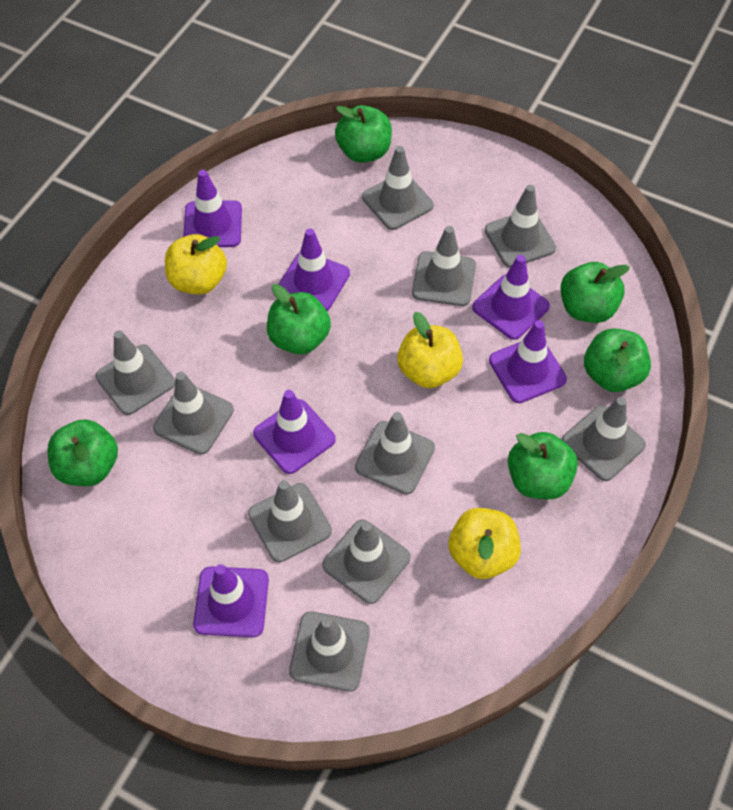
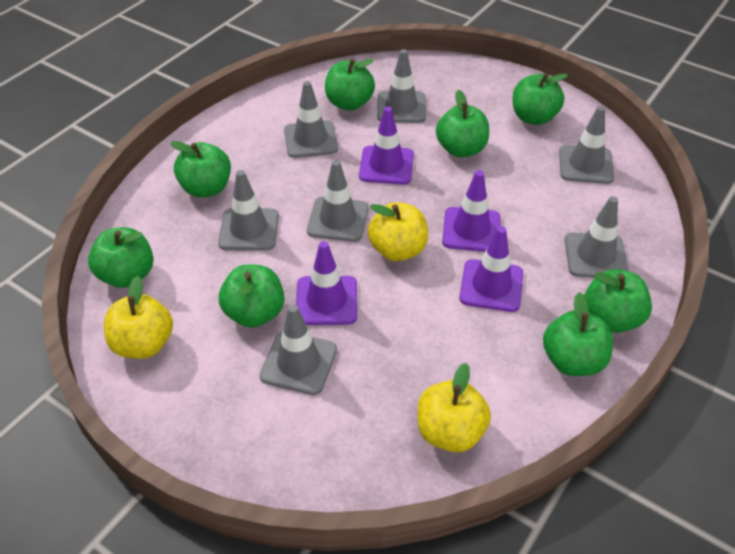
green apple: 6 -> 8
grey traffic cone: 10 -> 7
purple traffic cone: 6 -> 4

